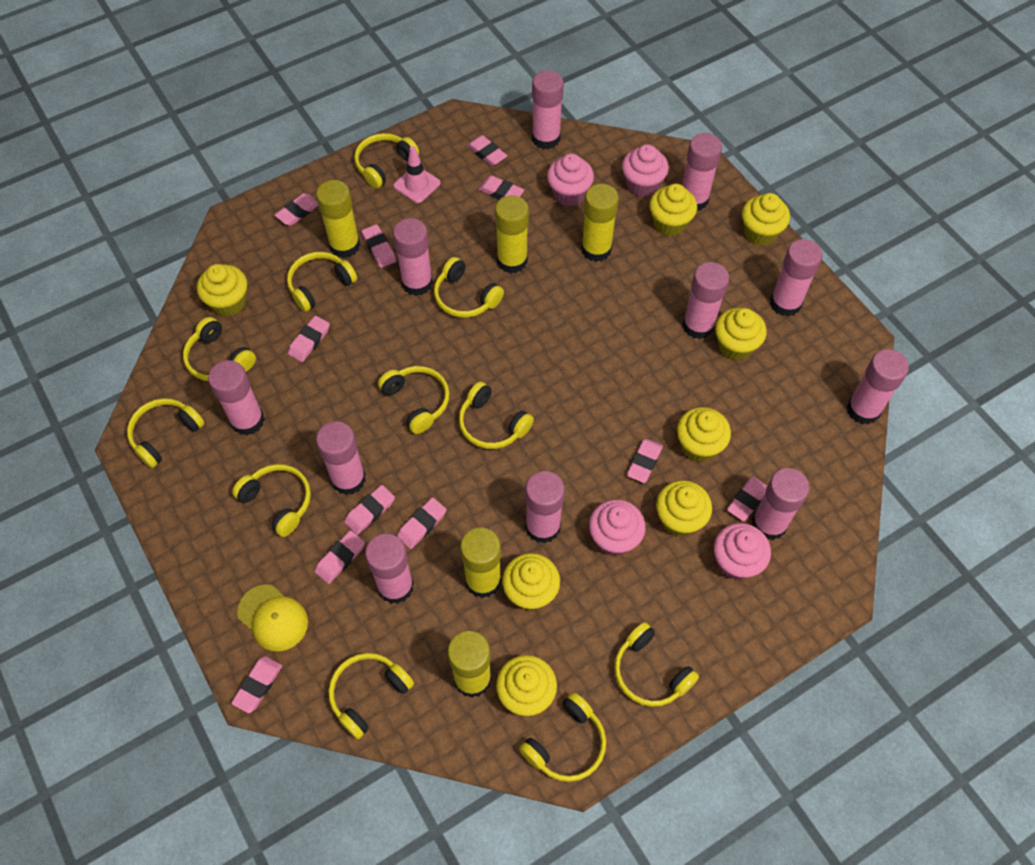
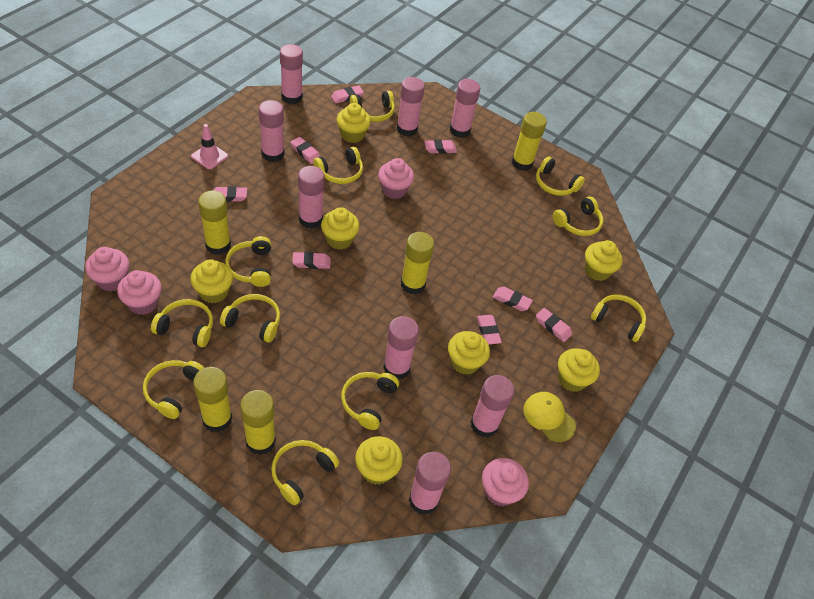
pink eraser: 11 -> 8
pink glue stick: 11 -> 8
yellow cupcake: 8 -> 7

